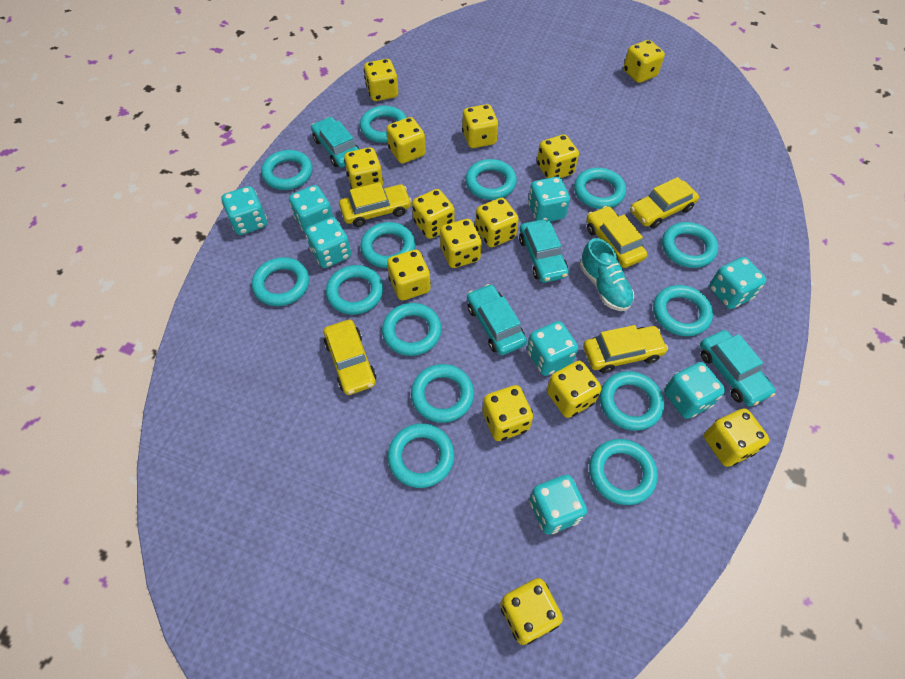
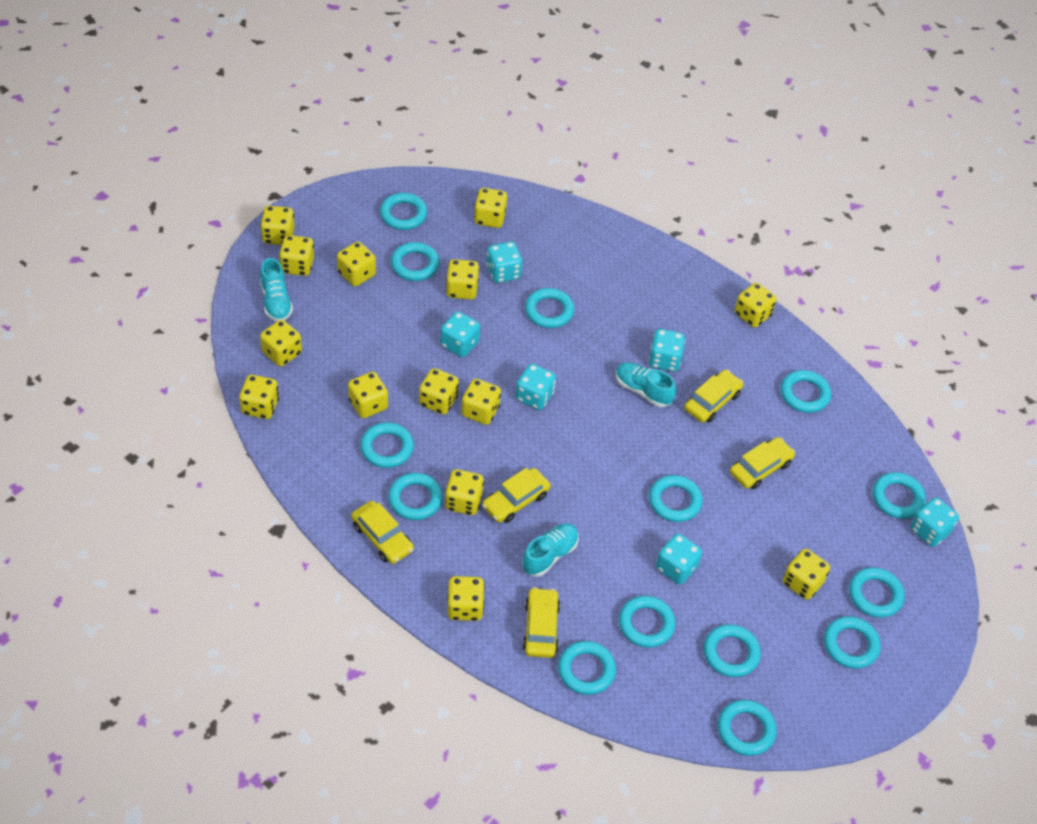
turquoise car: 4 -> 0
turquoise dice: 8 -> 6
turquoise shoe: 1 -> 3

